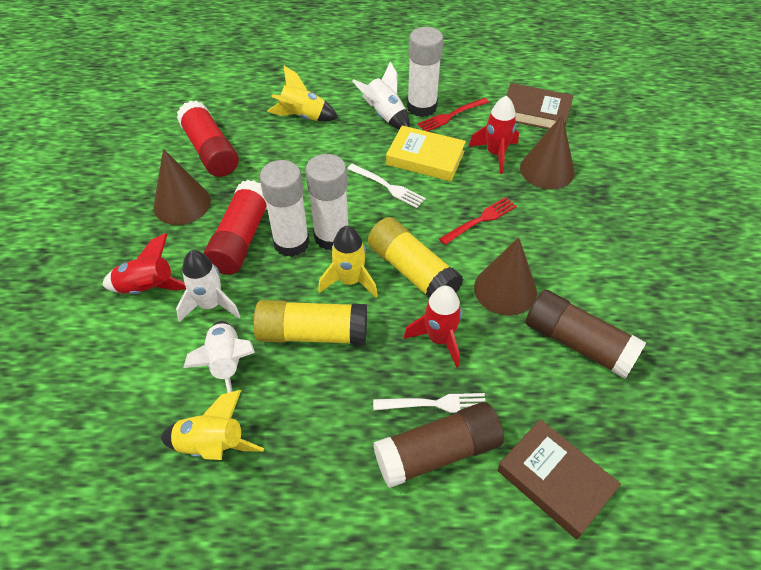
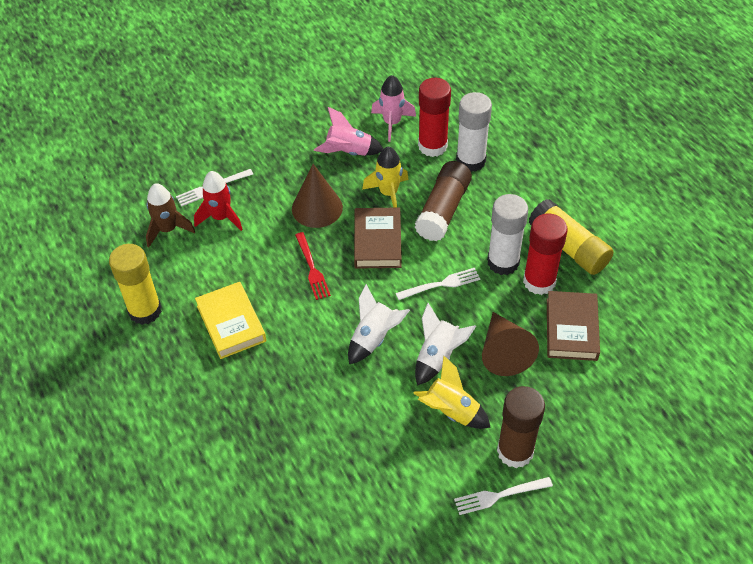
brown cone: 3 -> 2
brown rocket: 0 -> 1
pink rocket: 0 -> 2
red fork: 2 -> 1
red rocket: 3 -> 1
white fork: 2 -> 3
white glue stick: 3 -> 2
white rocket: 3 -> 2
yellow rocket: 3 -> 2

